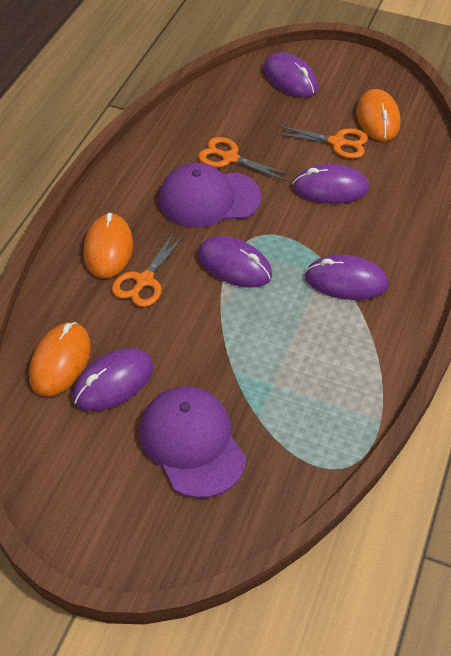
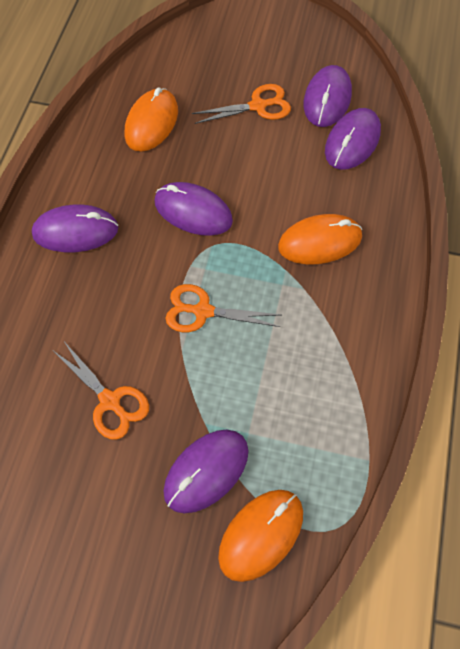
purple cap: 2 -> 0

